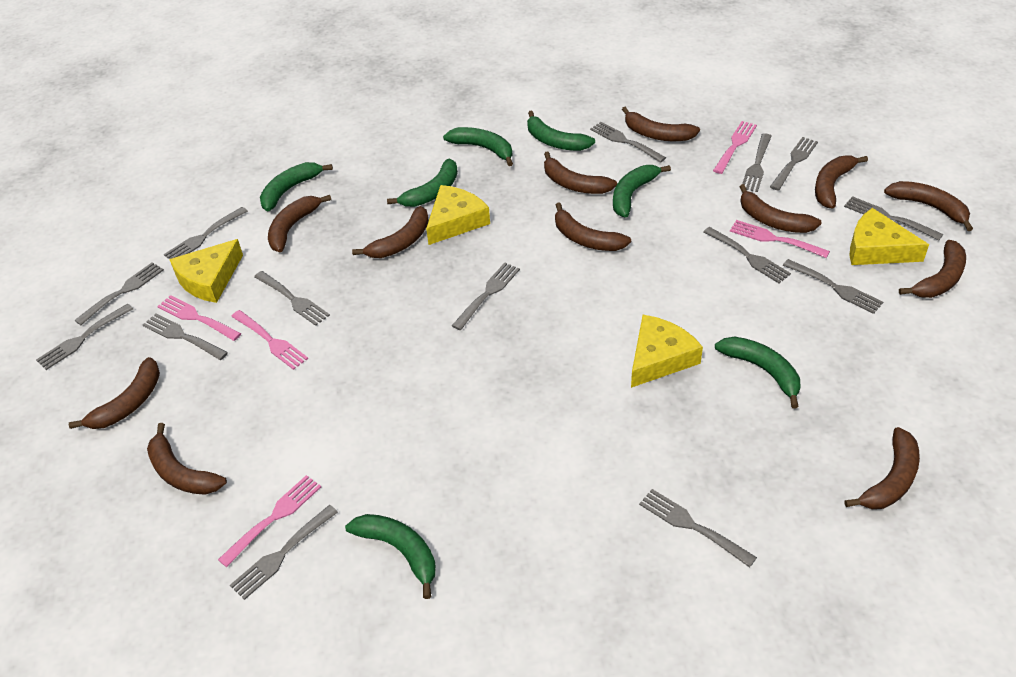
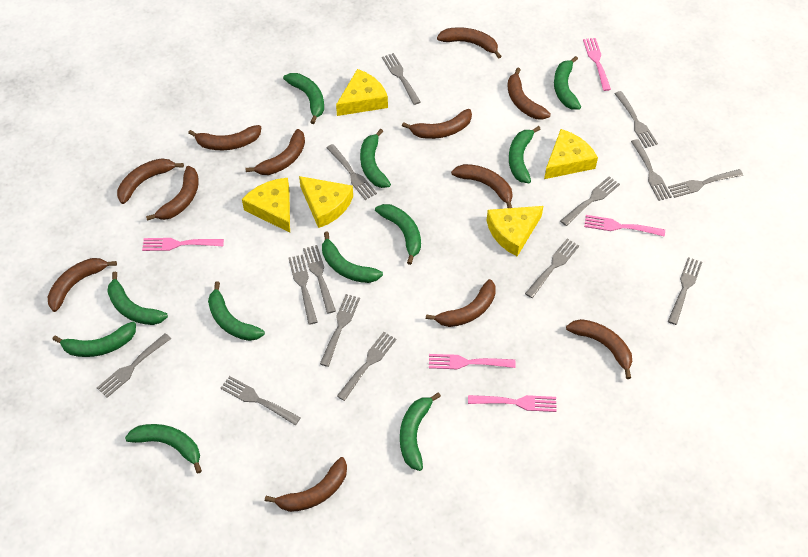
green banana: 7 -> 11
yellow cheese: 4 -> 5

